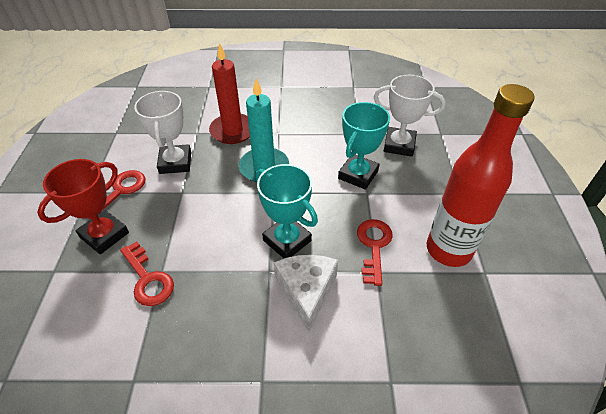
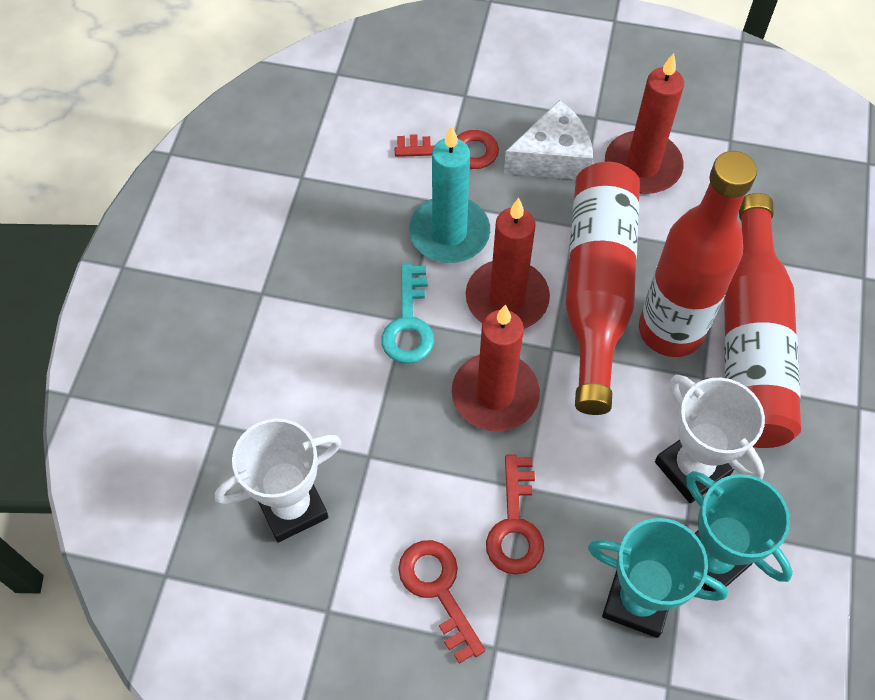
red bottle: 1 -> 3
red candle: 1 -> 3
red trophy: 1 -> 0
turquoise key: 0 -> 1

